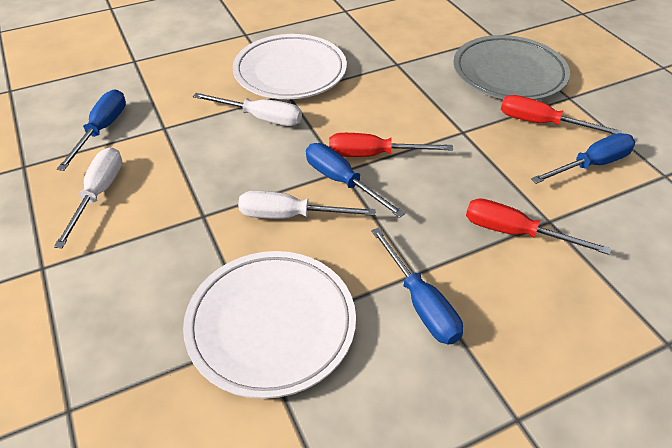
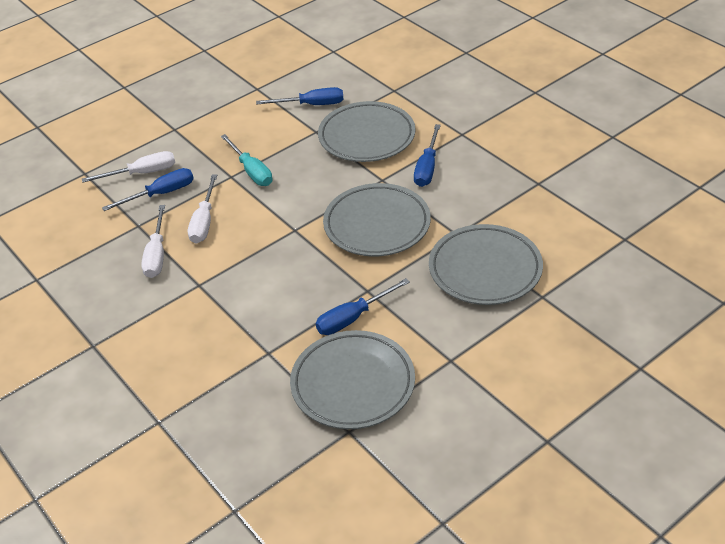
grey plate: 1 -> 4
red screwdriver: 3 -> 0
turquoise screwdriver: 0 -> 1
white plate: 2 -> 0

